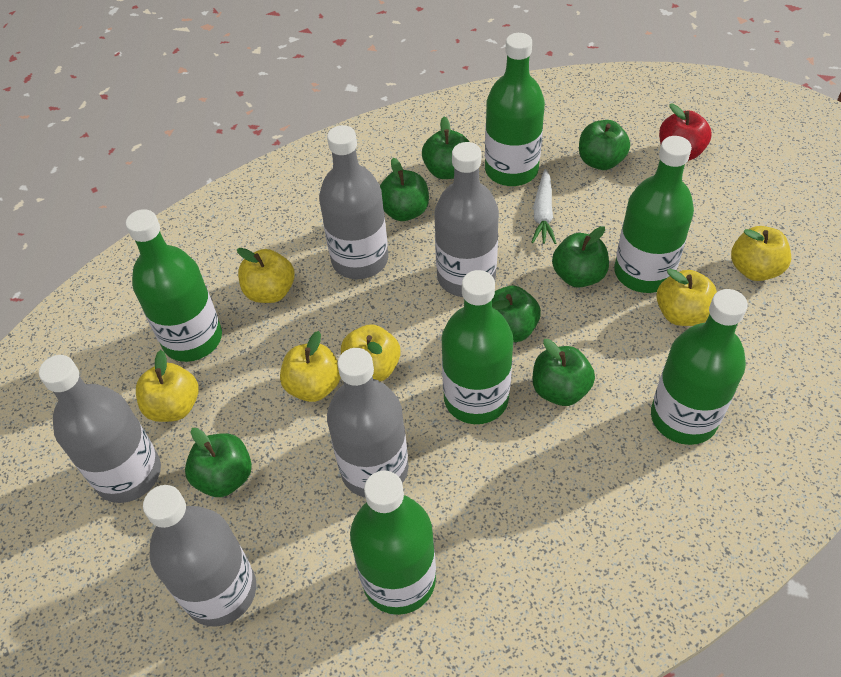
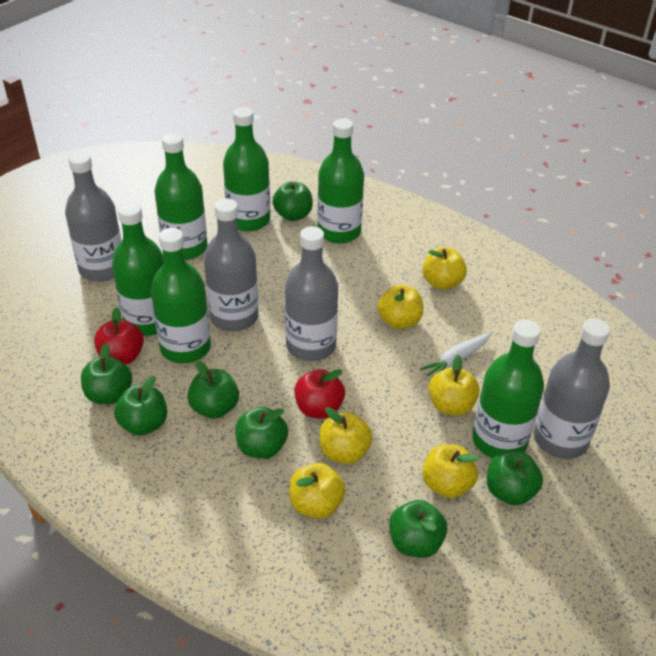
grey bottle: 5 -> 4
red apple: 1 -> 2

